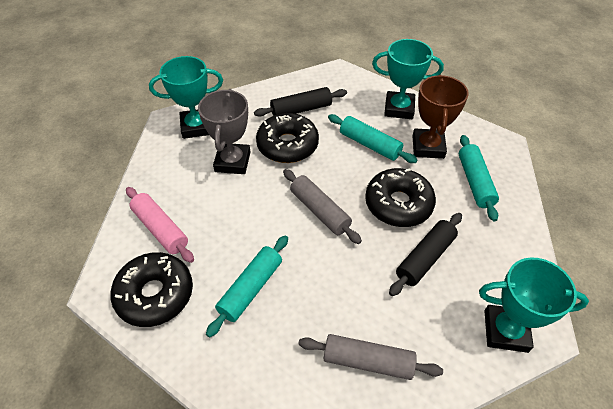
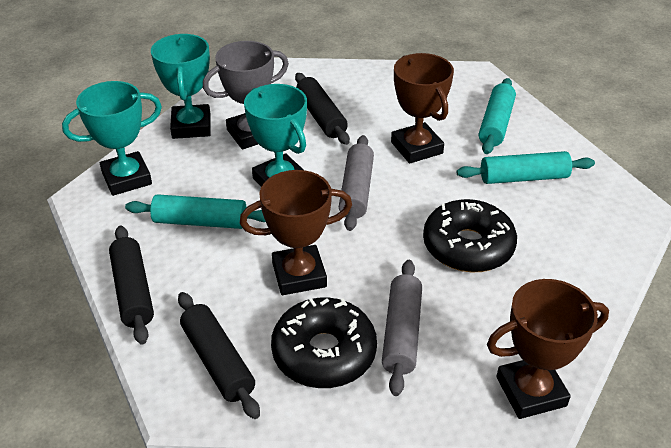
black donut: 3 -> 2
black rolling pin: 2 -> 3
brown trophy: 1 -> 3
pink rolling pin: 1 -> 0

